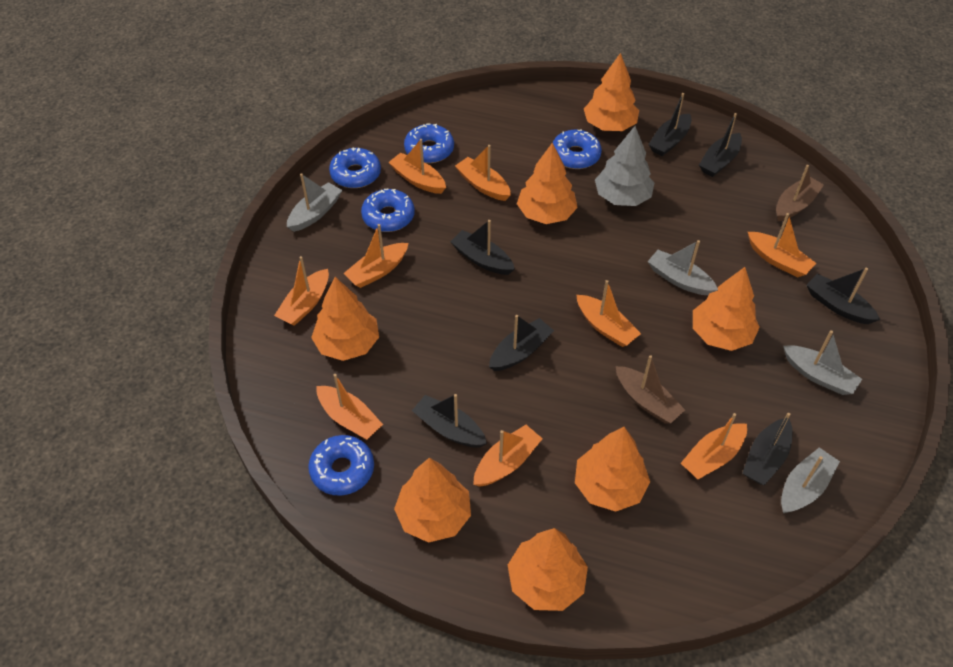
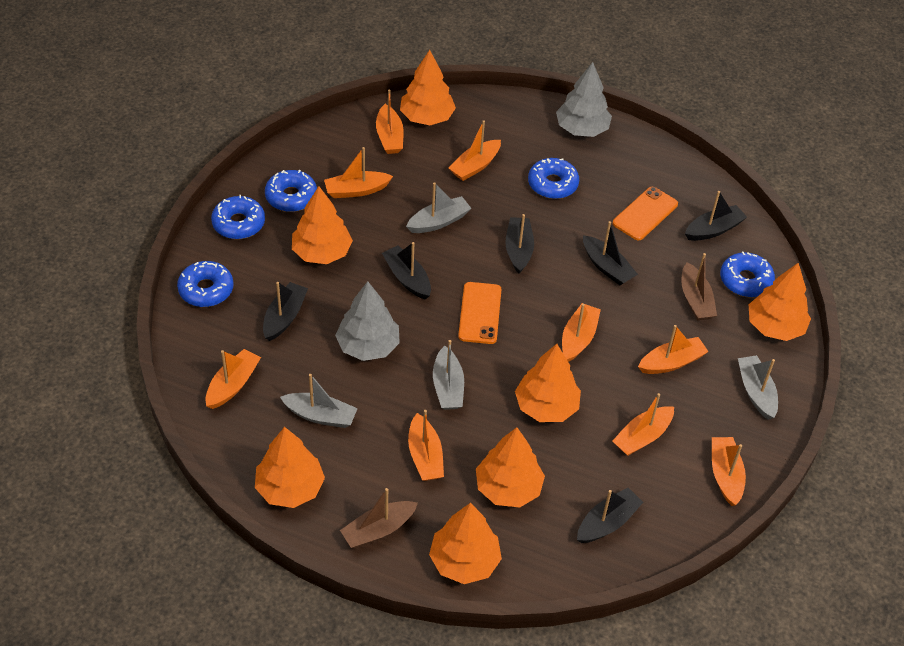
black boat: 7 -> 6
grey tree: 1 -> 2
orange phone: 0 -> 2

